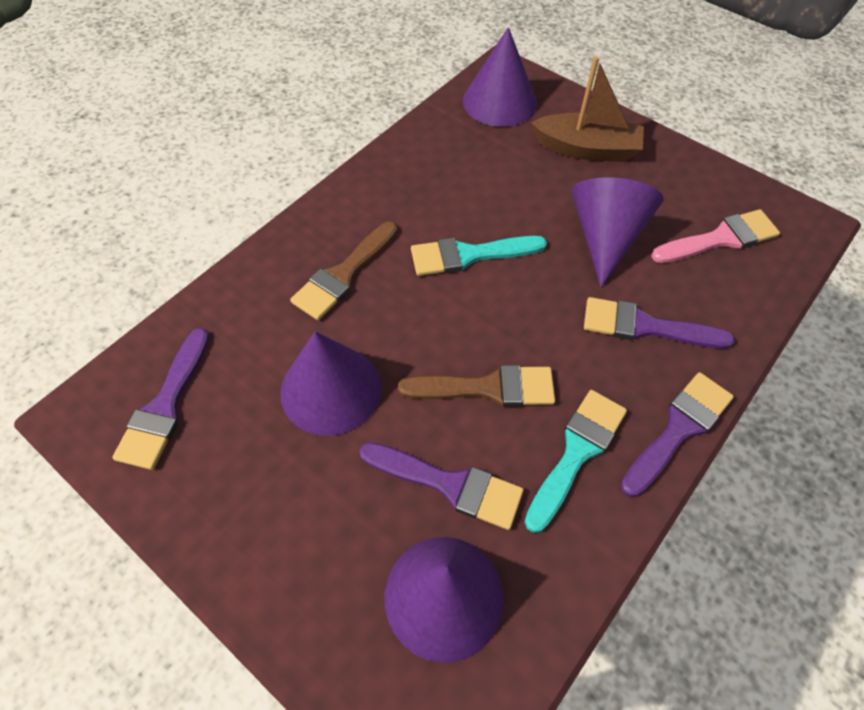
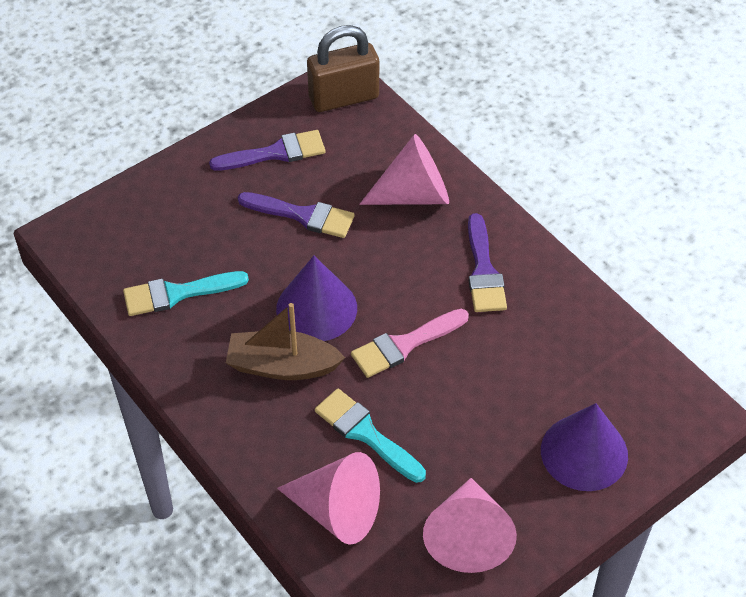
brown brush: 2 -> 0
brown padlock: 0 -> 1
pink cone: 0 -> 3
purple brush: 4 -> 3
purple cone: 4 -> 2

